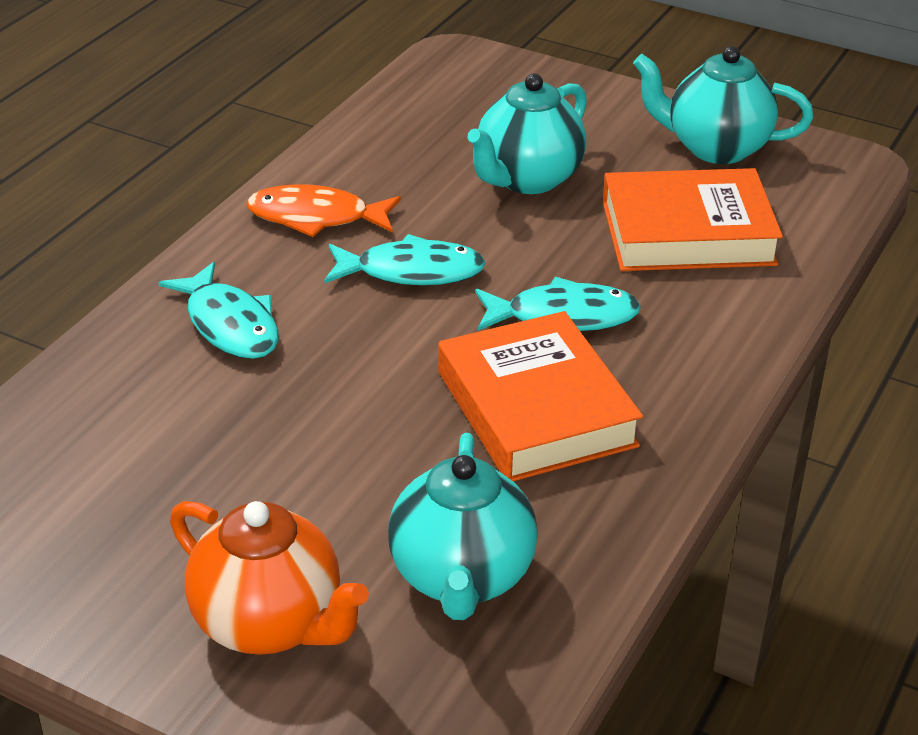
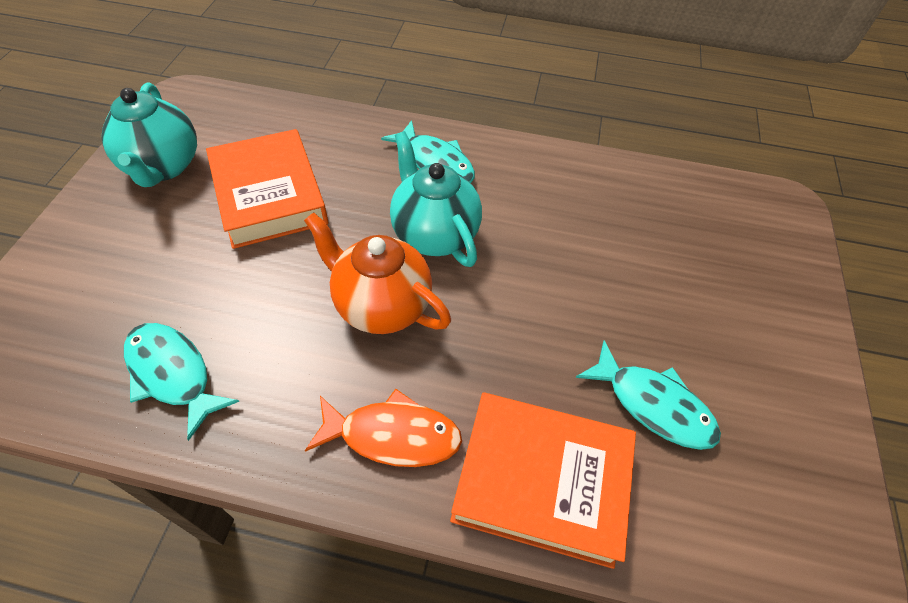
turquoise teapot: 3 -> 2

